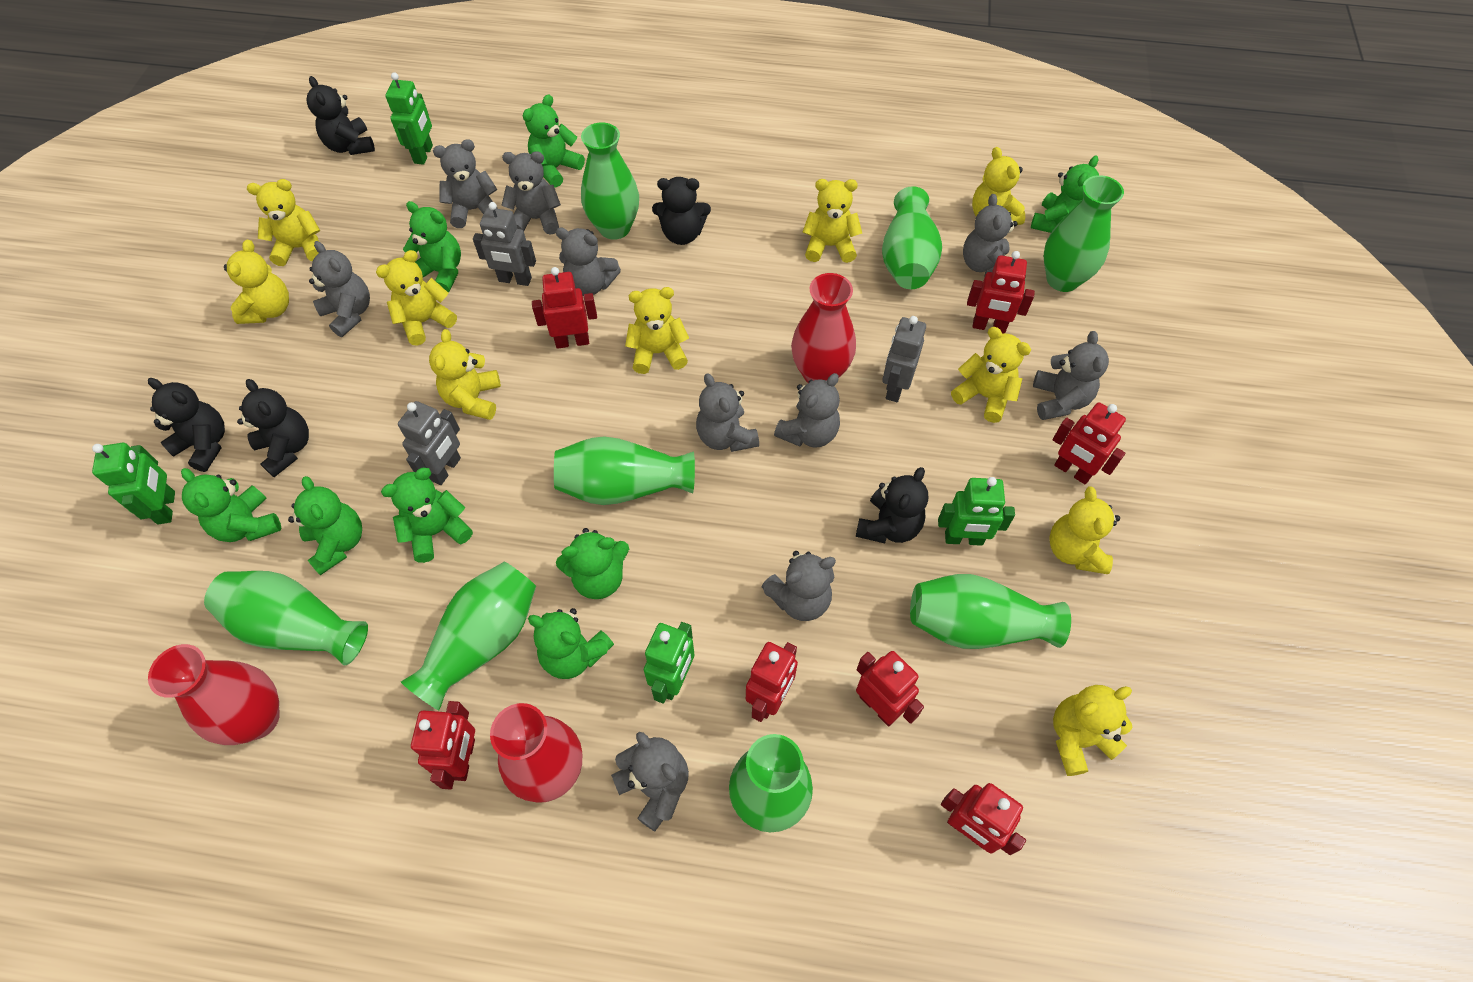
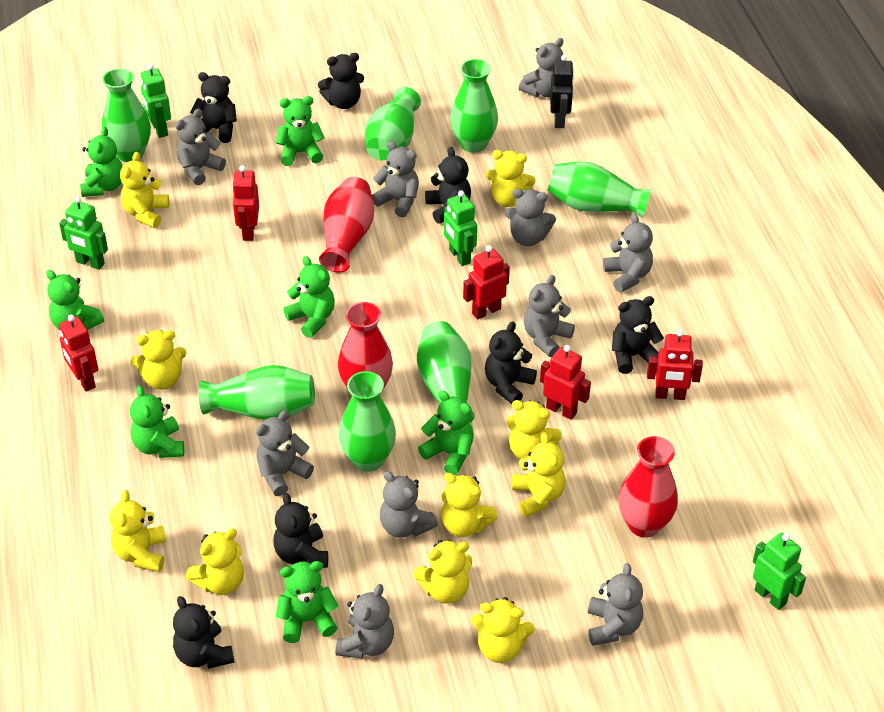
black robot: 0 -> 1
black teddy bear: 5 -> 7
green teddy bear: 8 -> 7
green vase: 8 -> 7
grey robot: 3 -> 0
red robot: 7 -> 5

